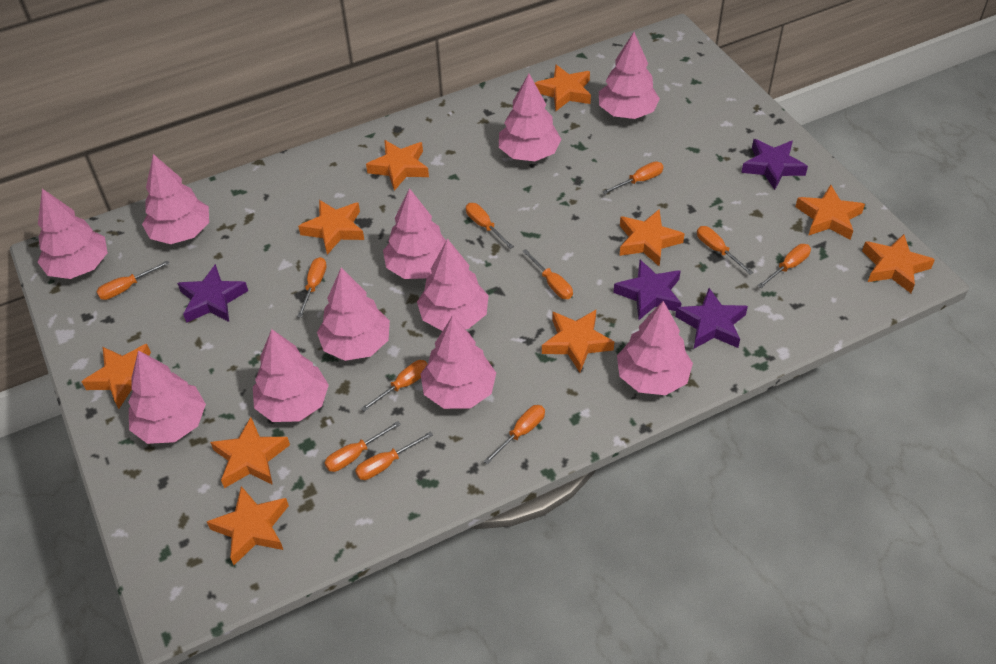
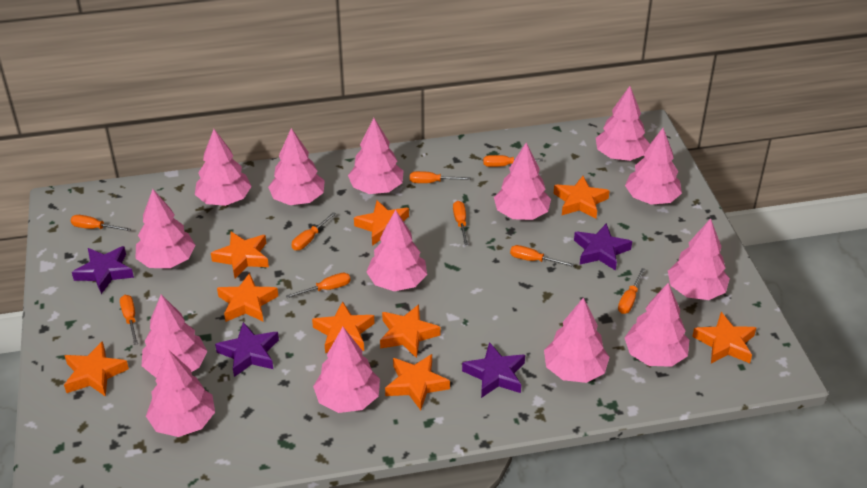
orange screwdriver: 11 -> 9
orange star: 10 -> 9
pink tree: 11 -> 14

